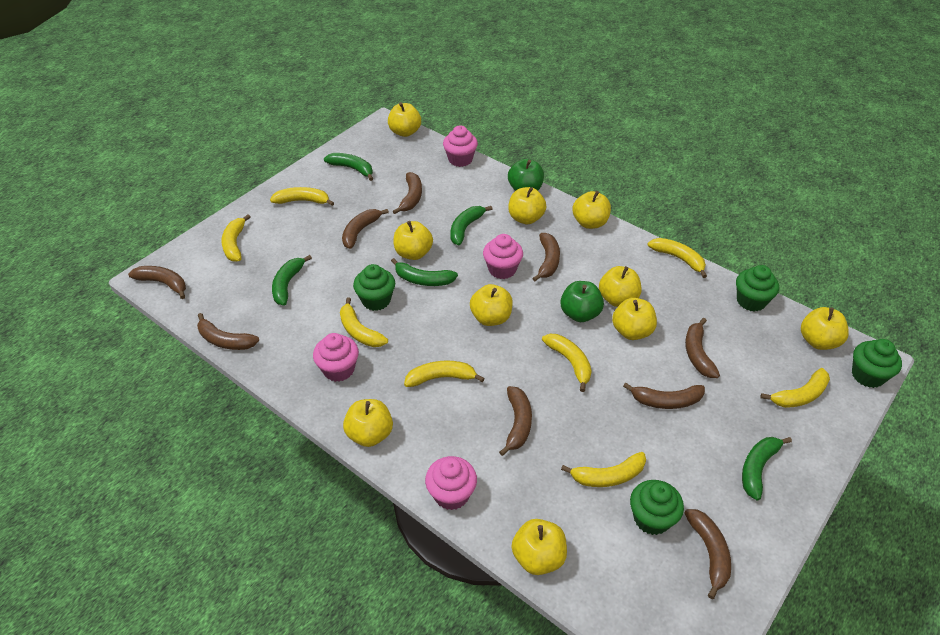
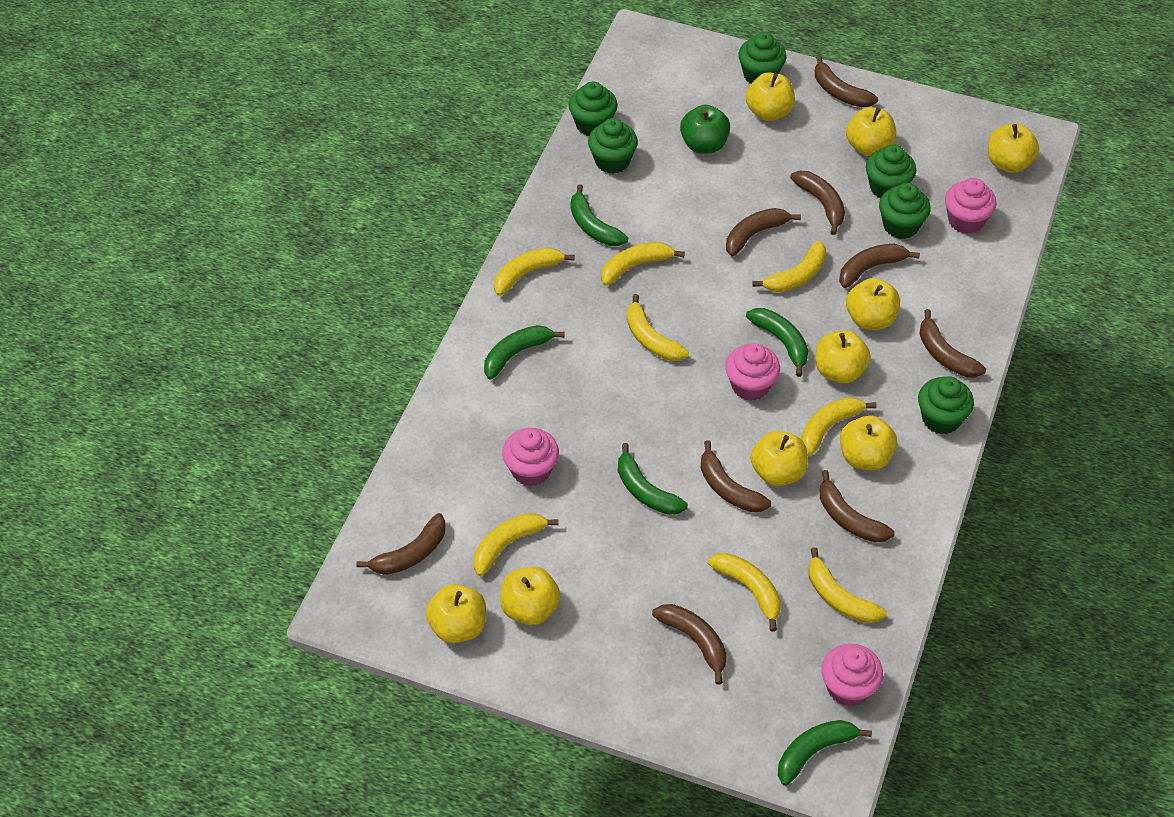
green apple: 2 -> 1
green cupcake: 4 -> 6
yellow apple: 10 -> 9

